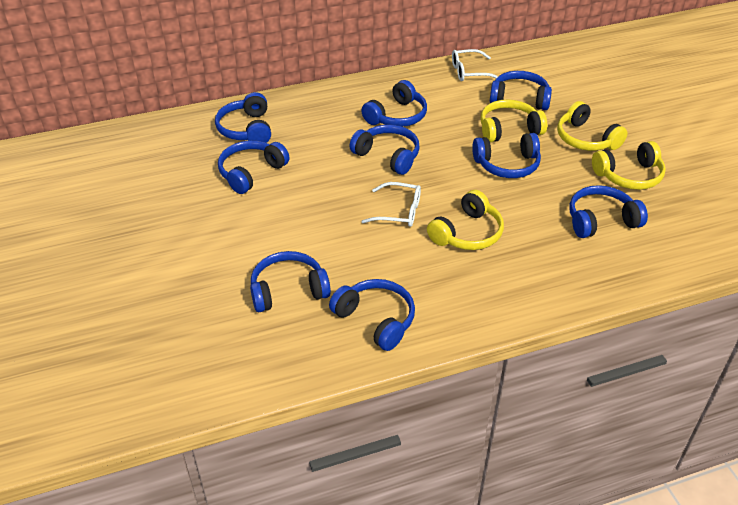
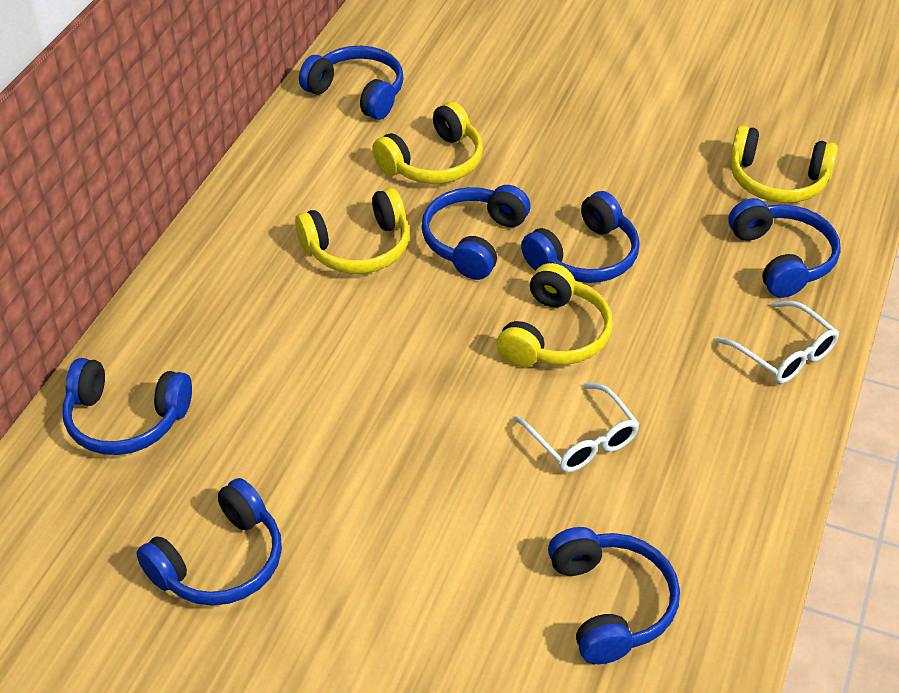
blue headphones: 9 -> 7

